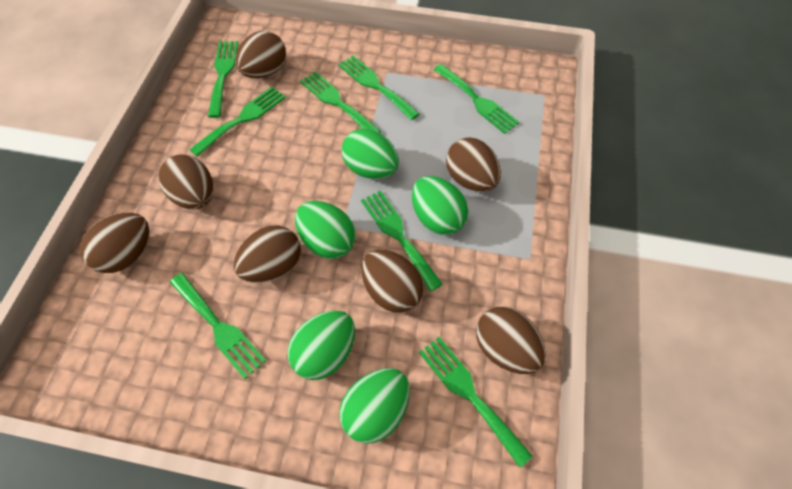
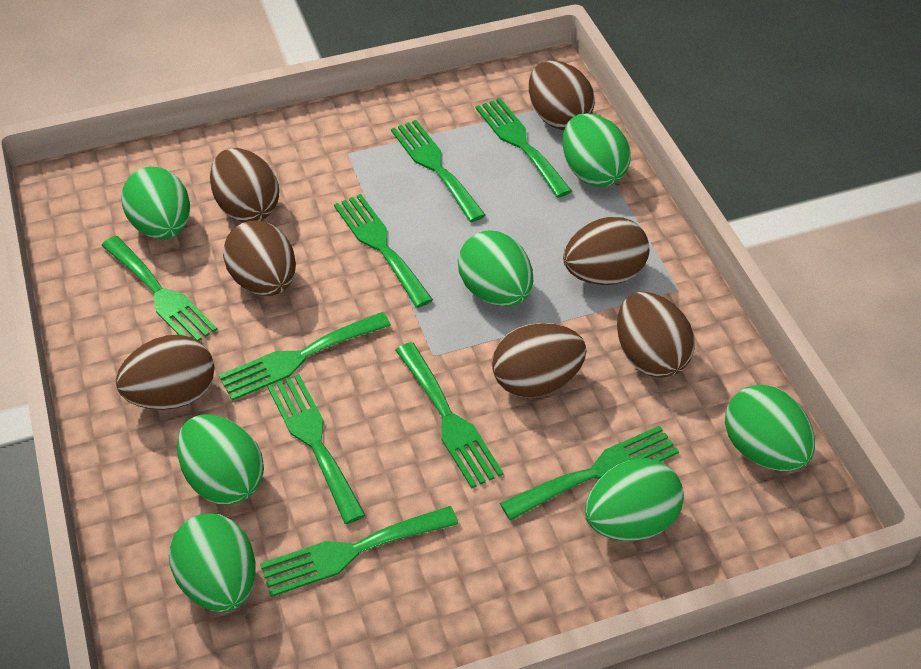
green egg: 5 -> 7
green fork: 8 -> 9

